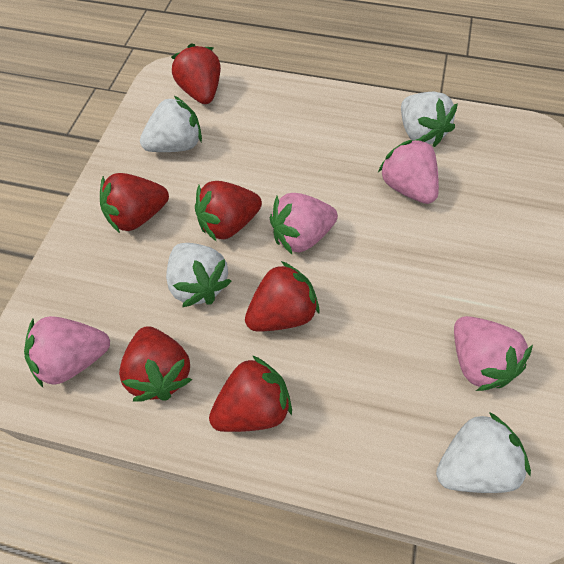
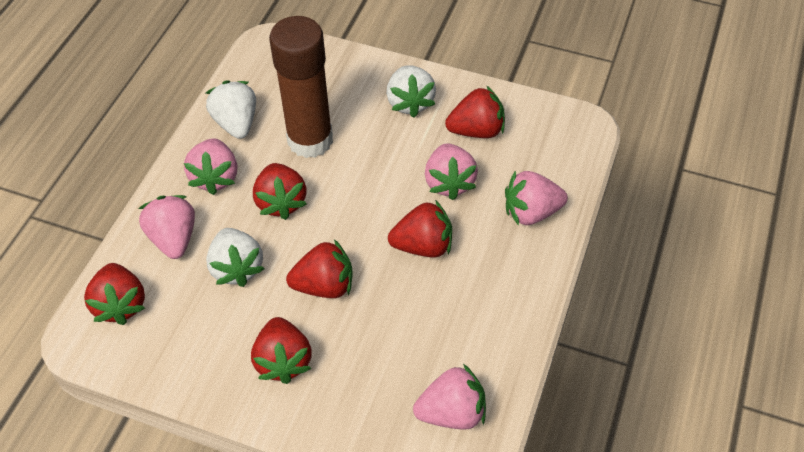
brown glue stick: 0 -> 1
pink strawberry: 4 -> 5
white strawberry: 4 -> 3

